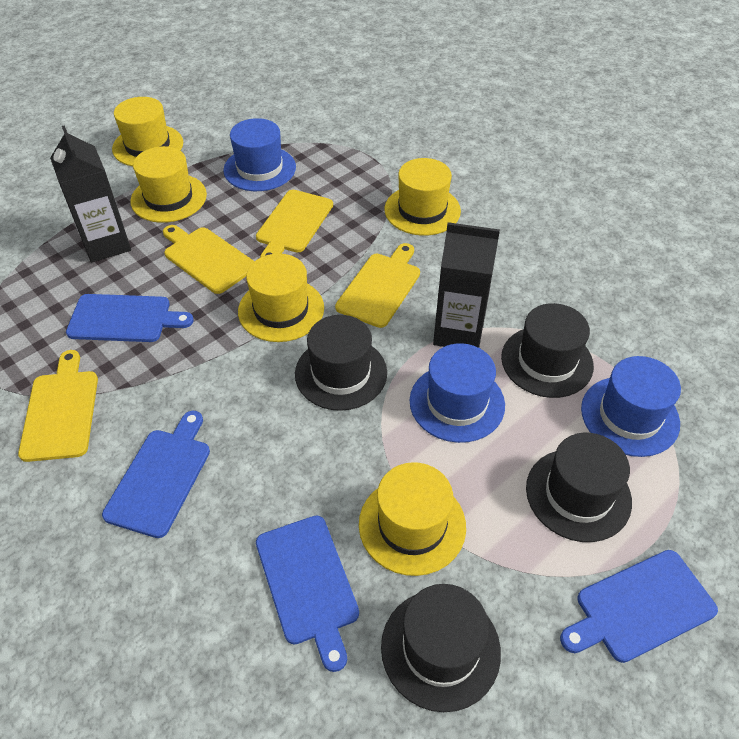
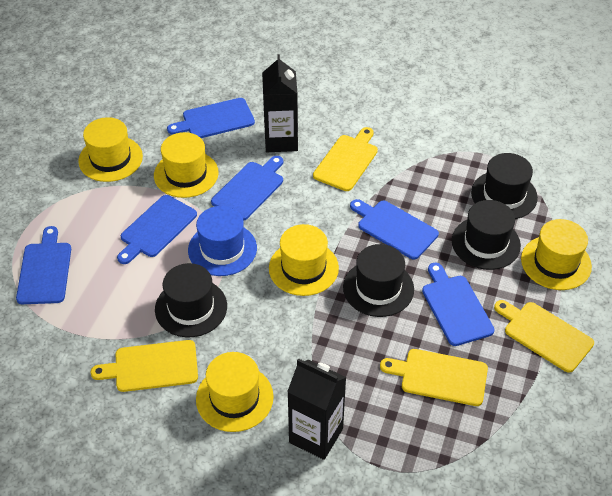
blue cutting board: 4 -> 6
blue hat: 3 -> 1

